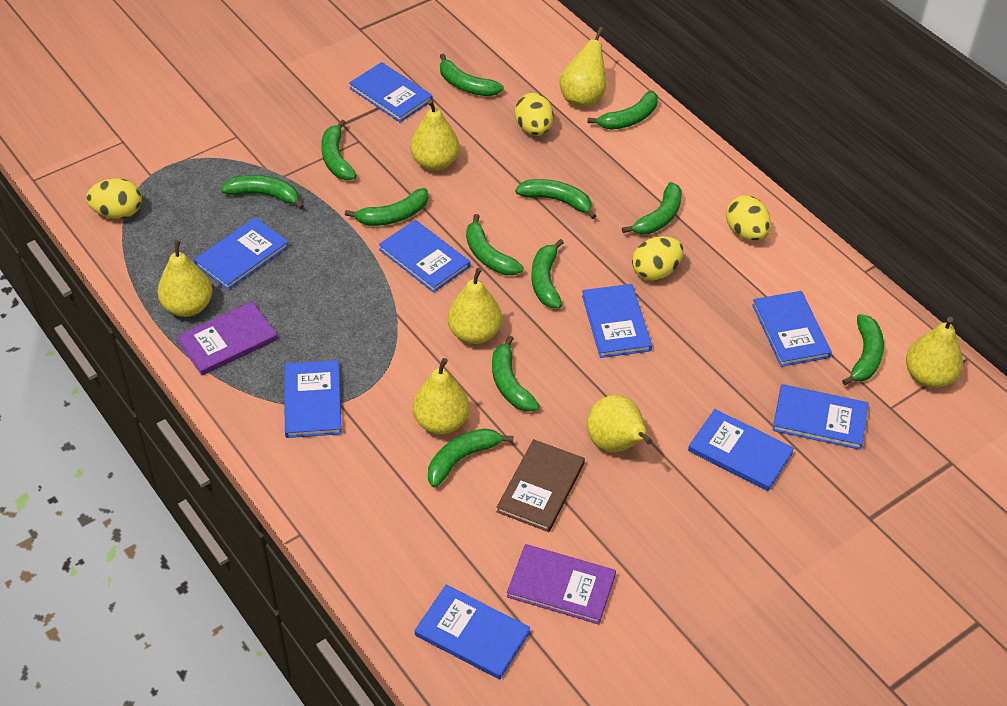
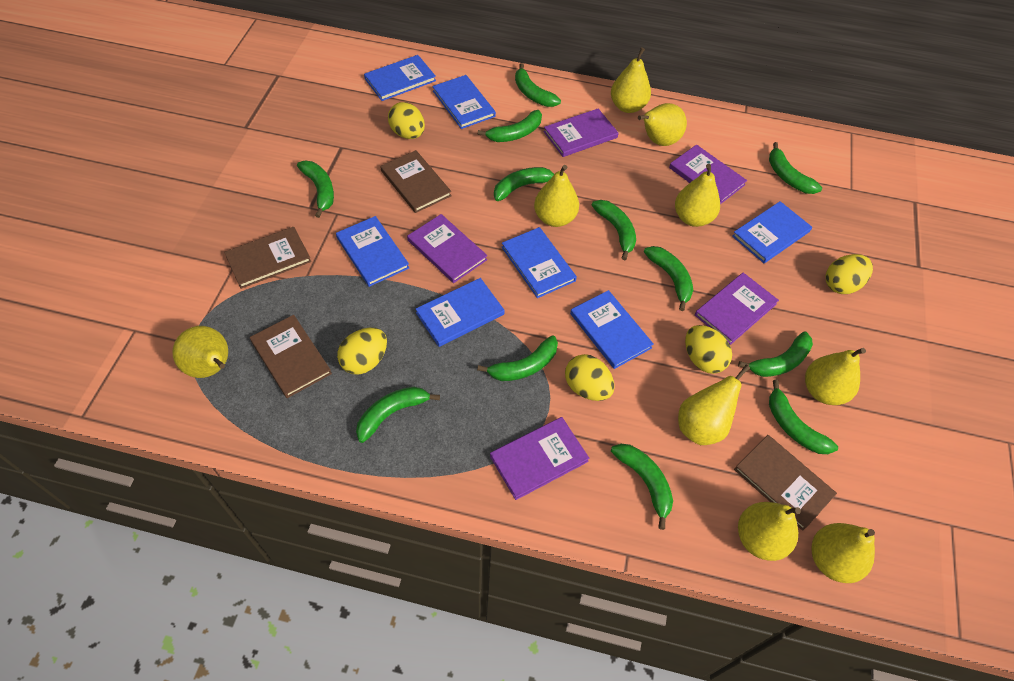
blue book: 9 -> 7
brown book: 1 -> 4
purple book: 2 -> 5
yellow egg: 4 -> 5
yellow pear: 7 -> 9

